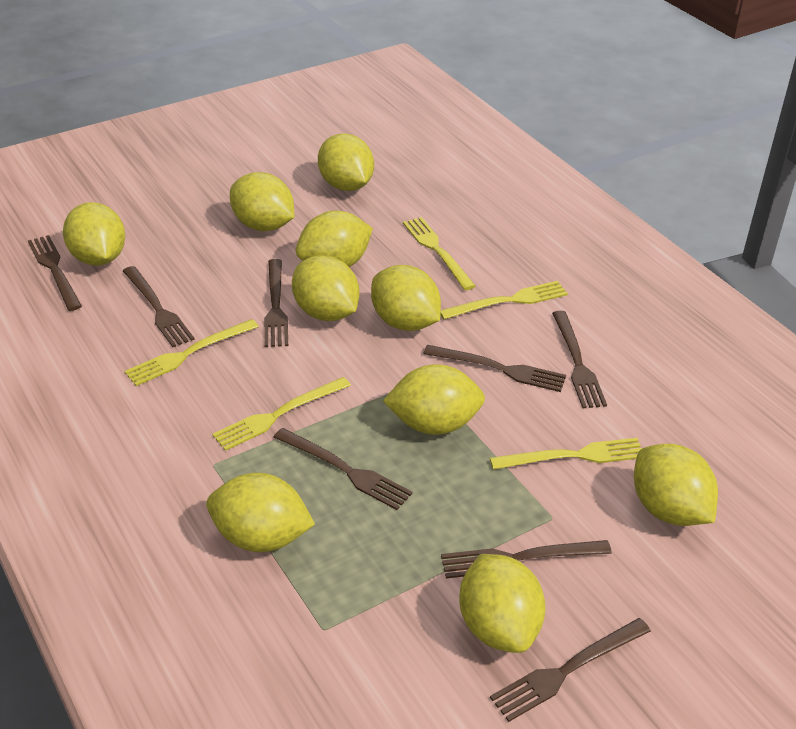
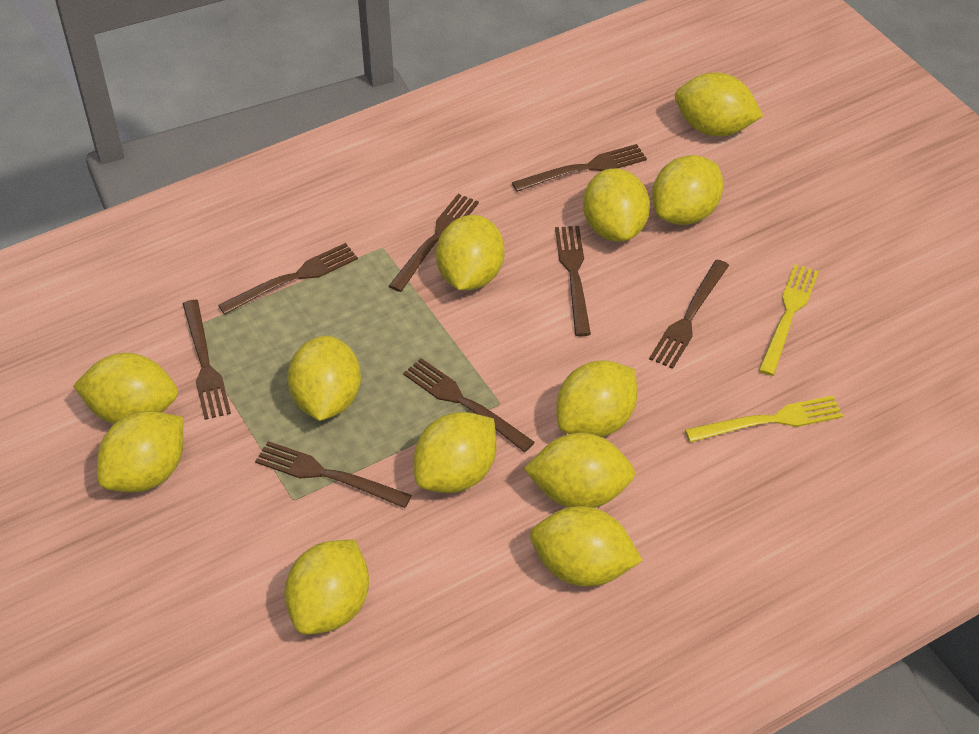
yellow fork: 5 -> 2
yellow lemon: 10 -> 12

